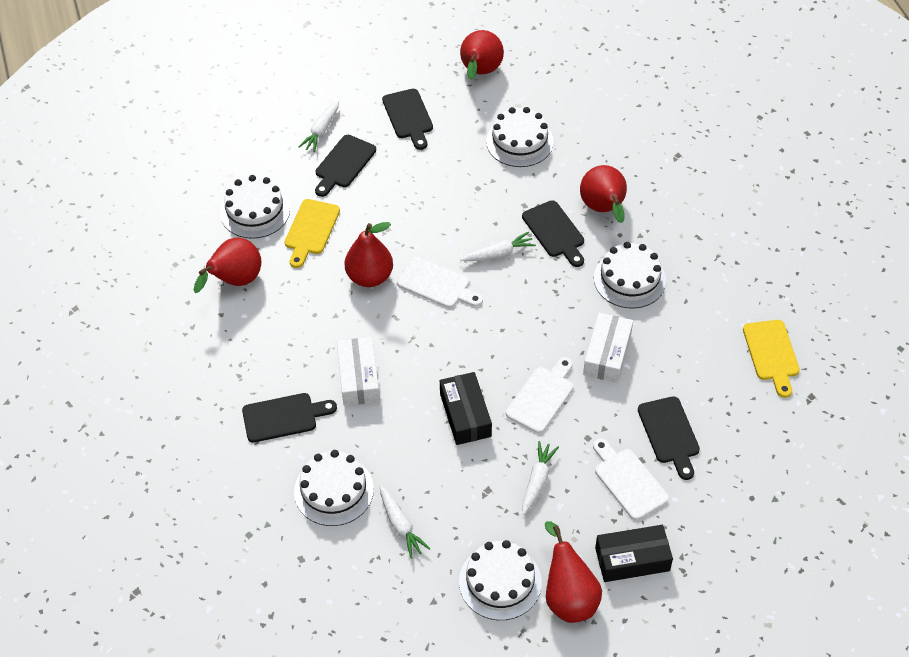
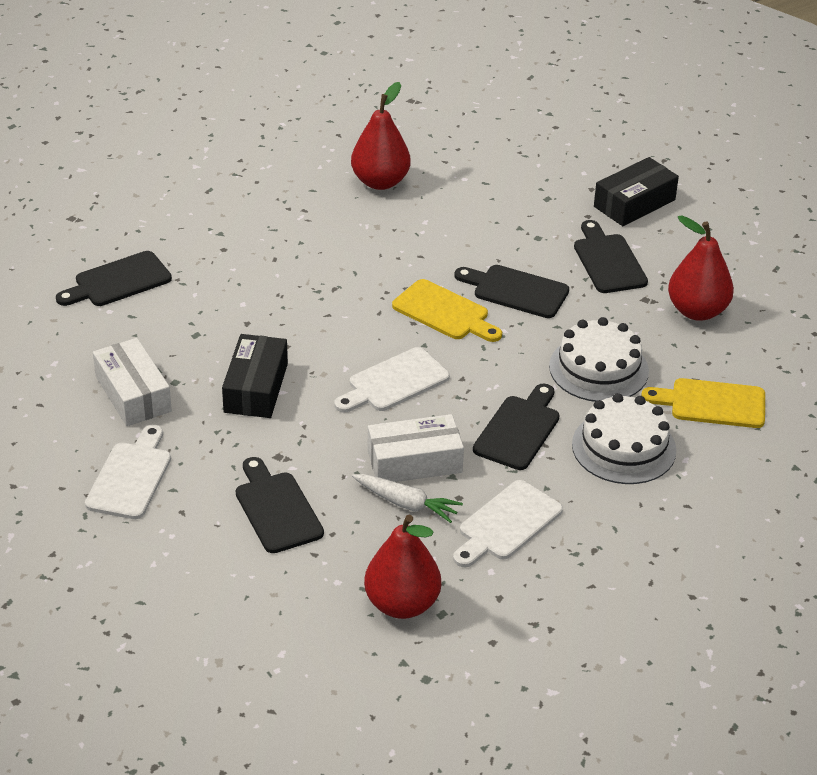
red pear: 5 -> 3
white cake: 5 -> 2
white carrot: 4 -> 1

